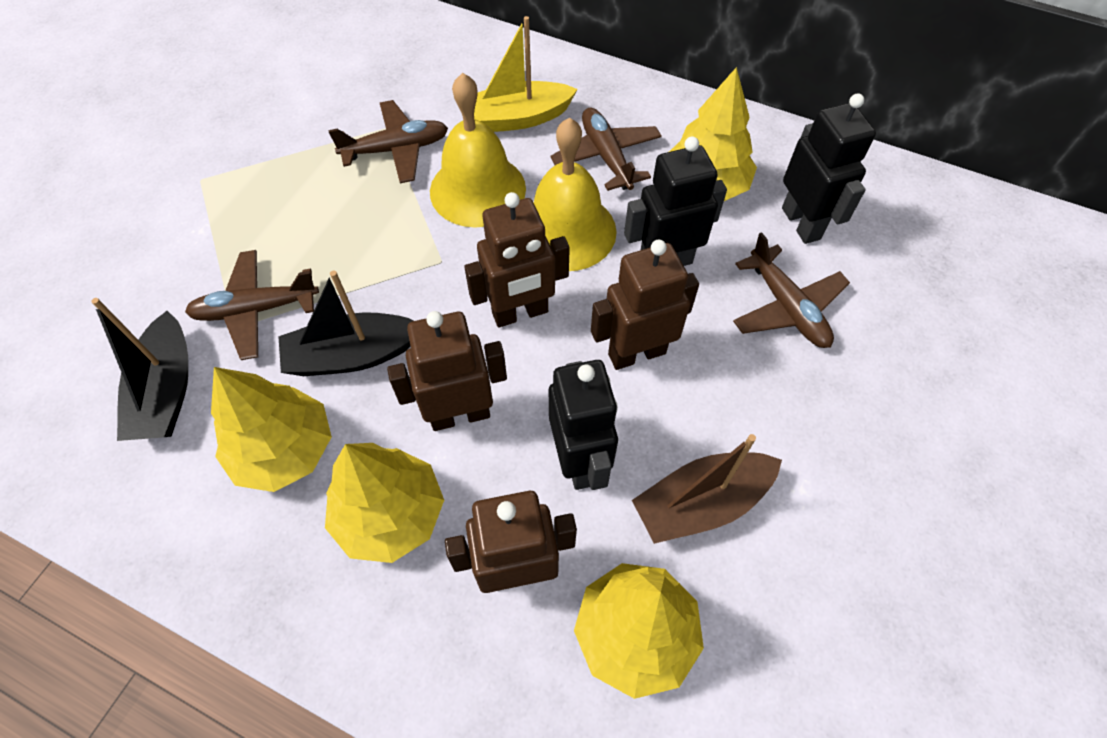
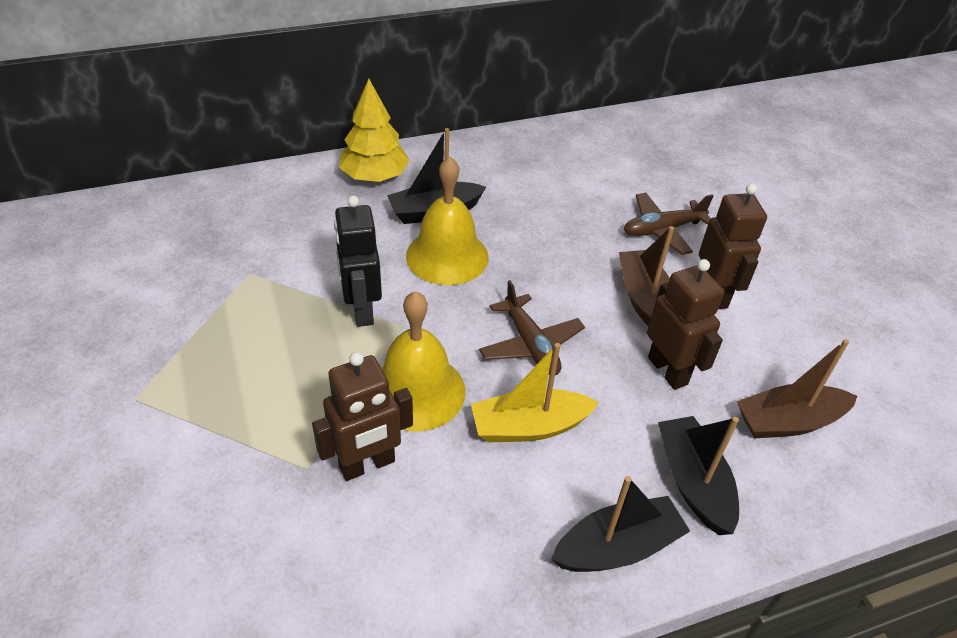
black boat: 2 -> 3
black robot: 3 -> 1
brown boat: 1 -> 2
brown plane: 4 -> 2
brown robot: 4 -> 3
yellow tree: 4 -> 1

